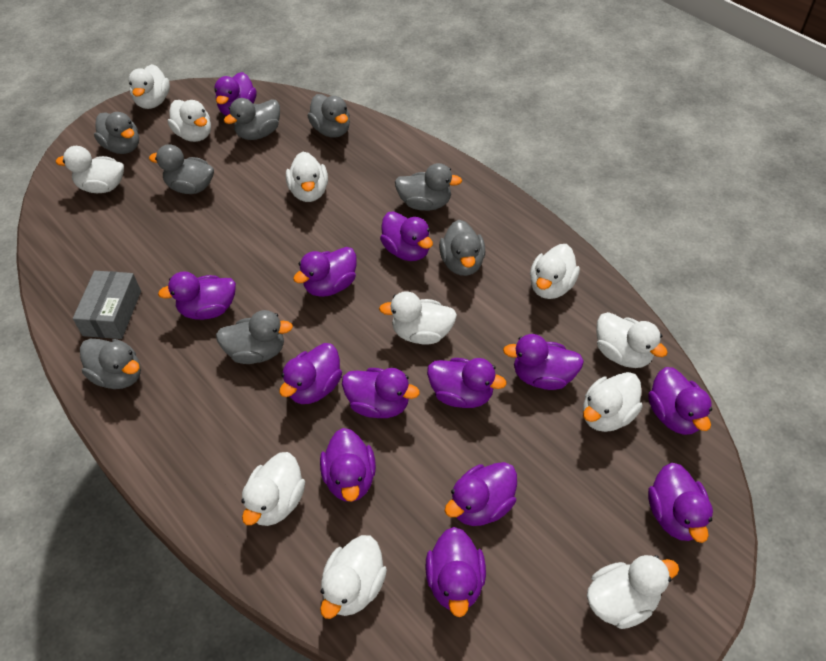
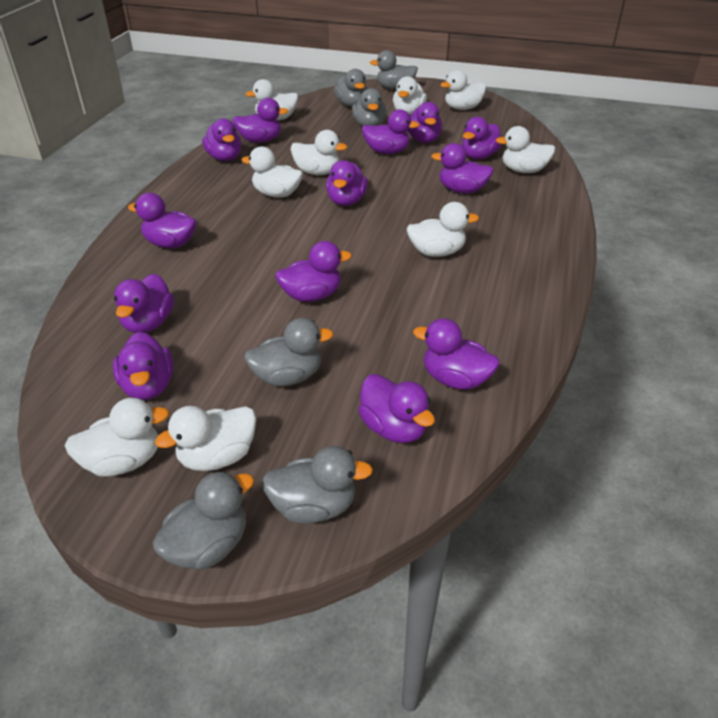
grey box: 1 -> 0
grey duck: 8 -> 6
white duck: 11 -> 9

